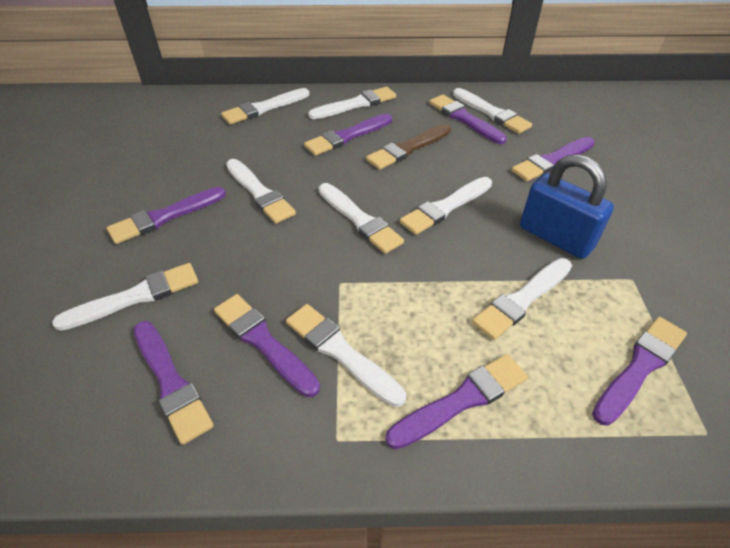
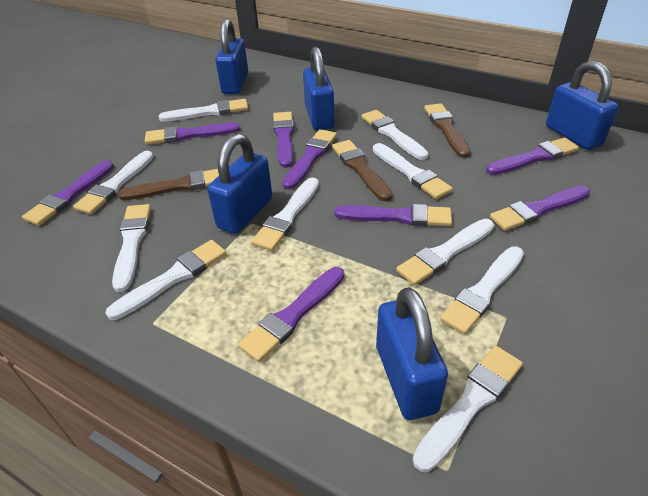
blue padlock: 1 -> 5
brown brush: 1 -> 3
white brush: 9 -> 10

